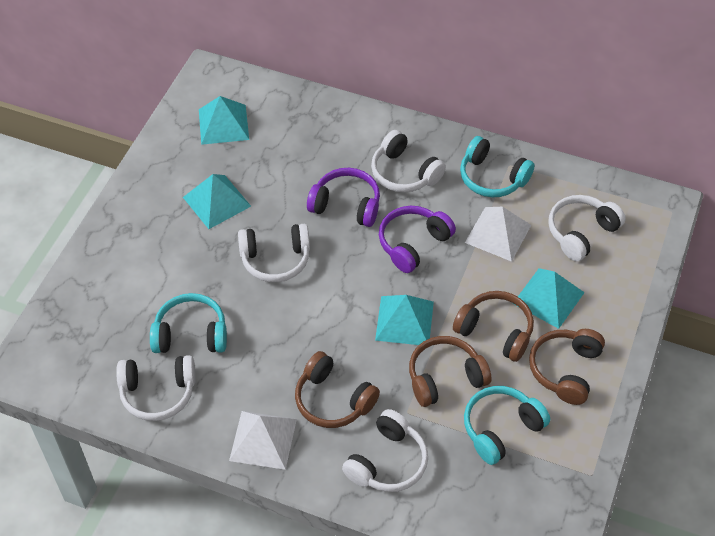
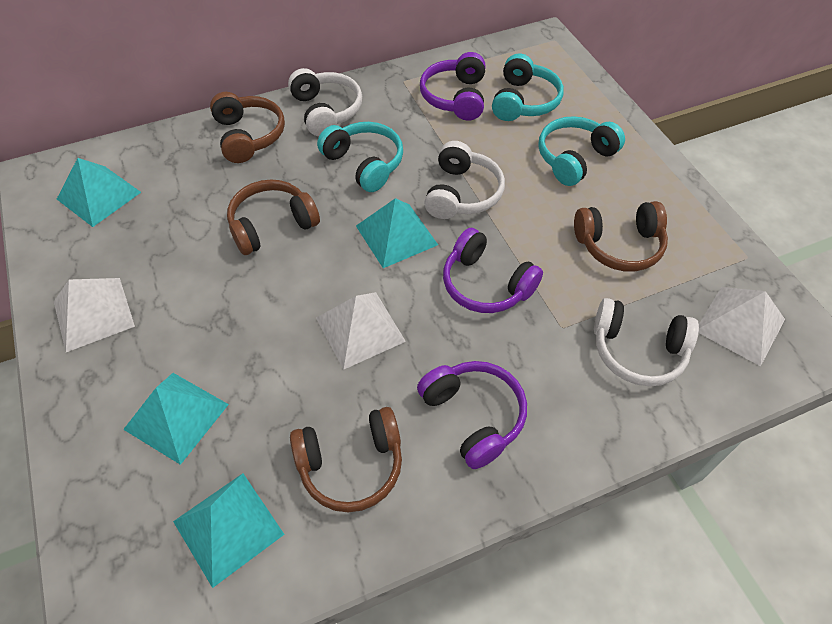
purple headphones: 2 -> 3
white headphones: 5 -> 3
white pyramid: 2 -> 3

